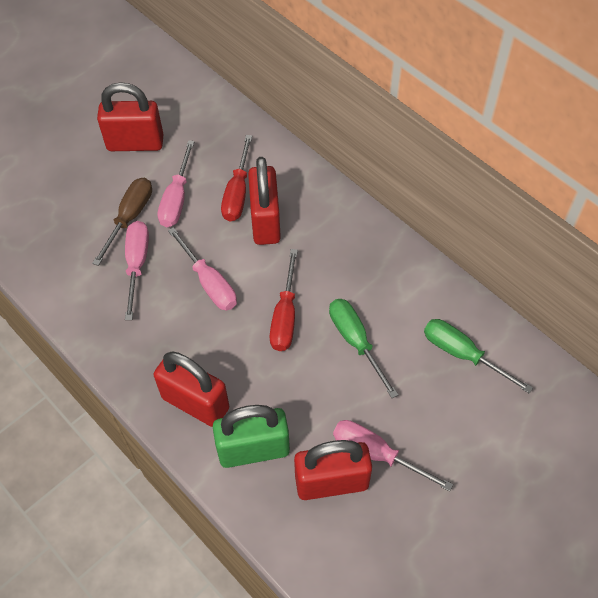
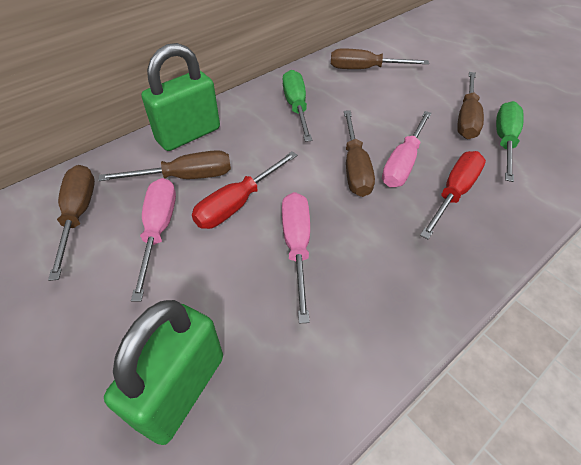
brown screwdriver: 1 -> 5
green padlock: 1 -> 2
pink screwdriver: 4 -> 3
red padlock: 4 -> 0

